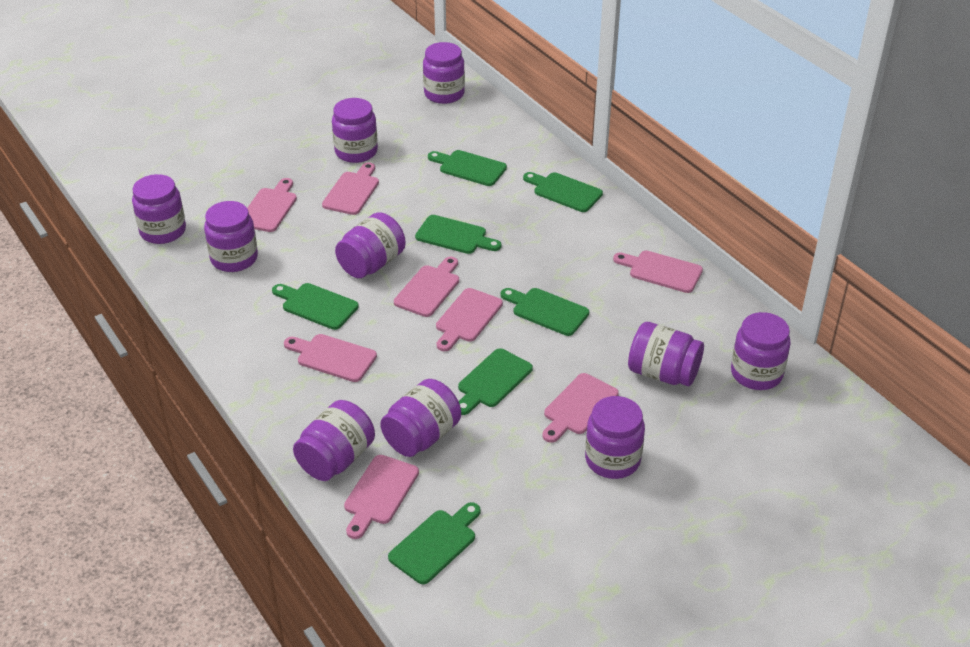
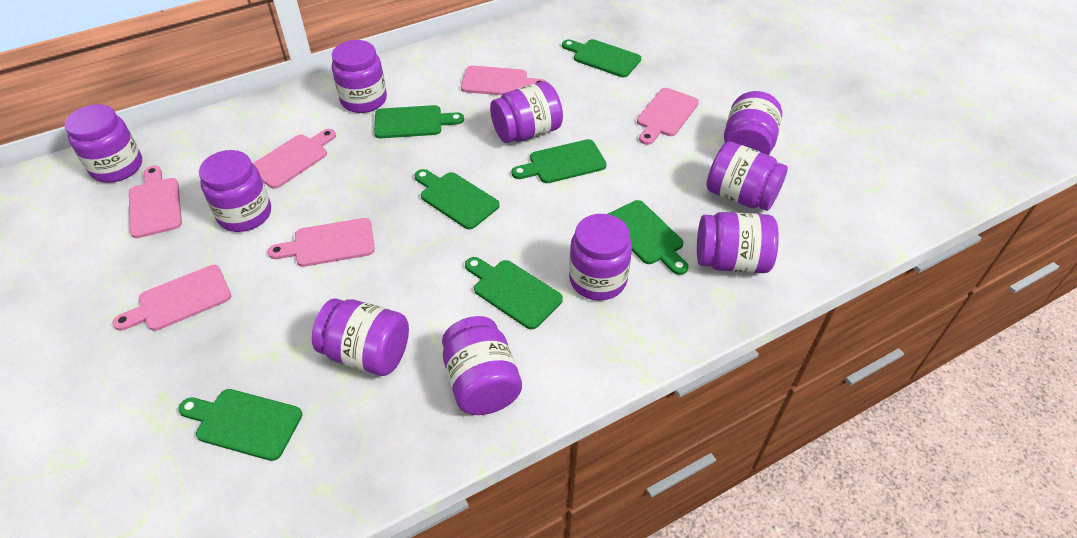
pink cutting board: 8 -> 6

